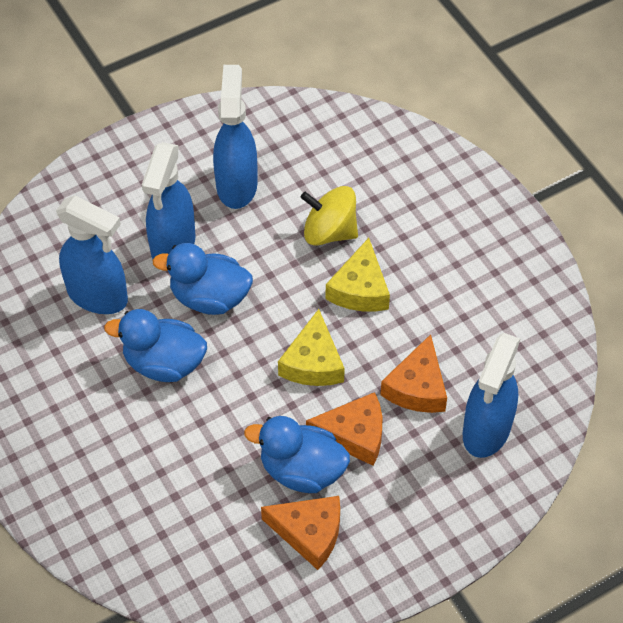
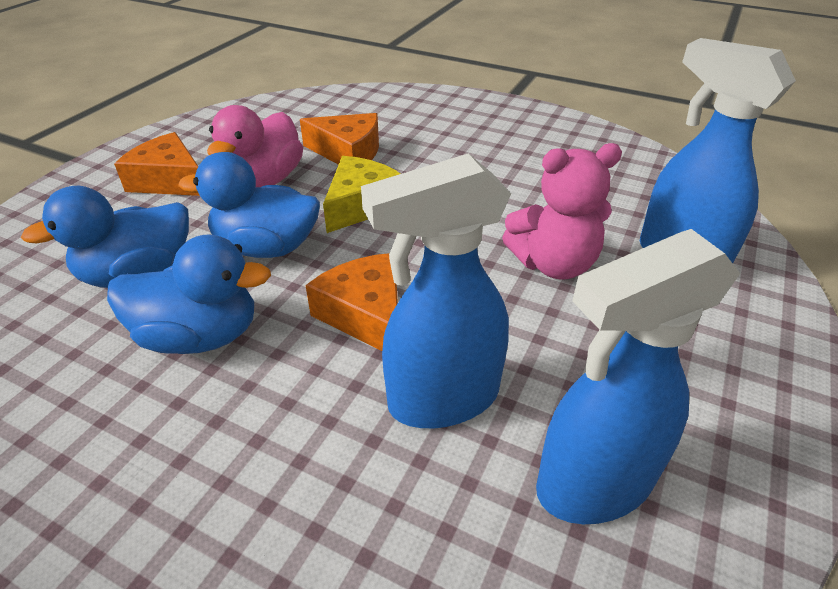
blue spray bottle: 4 -> 3
pink duck: 0 -> 1
pink teddy bear: 0 -> 1
yellow cheese: 2 -> 1
yellow spinning top: 1 -> 0

